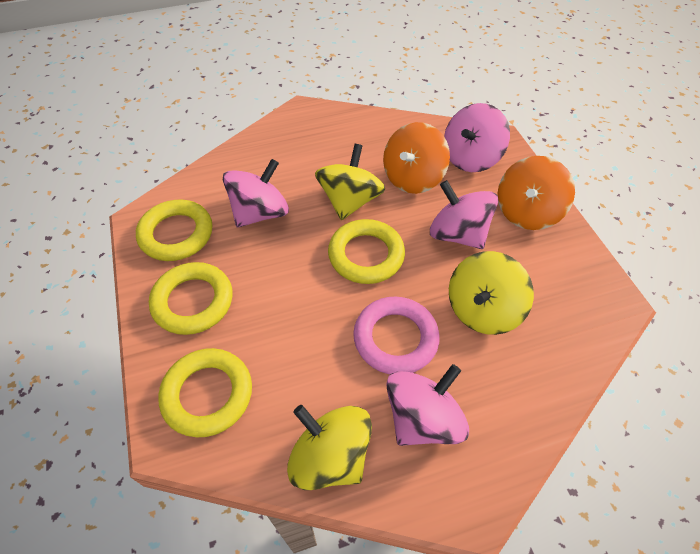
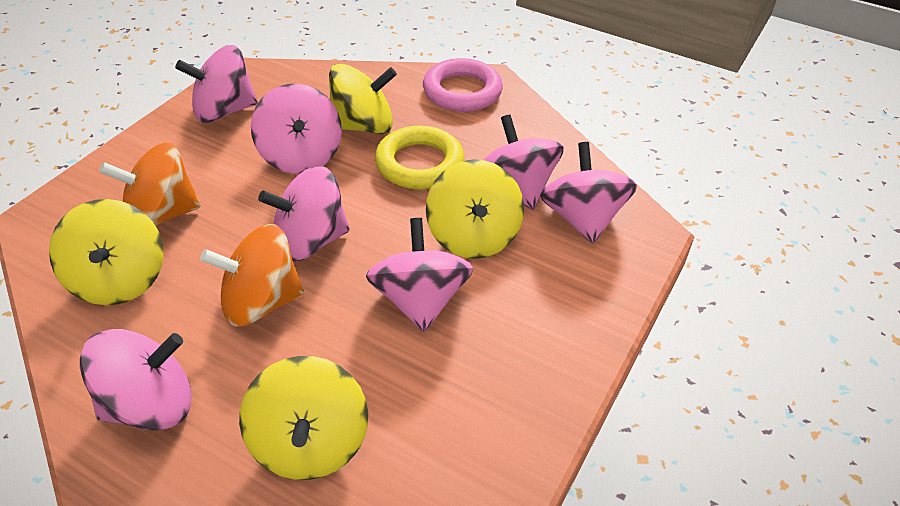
pink spinning top: 4 -> 7
yellow ring: 4 -> 1
yellow spinning top: 3 -> 4

